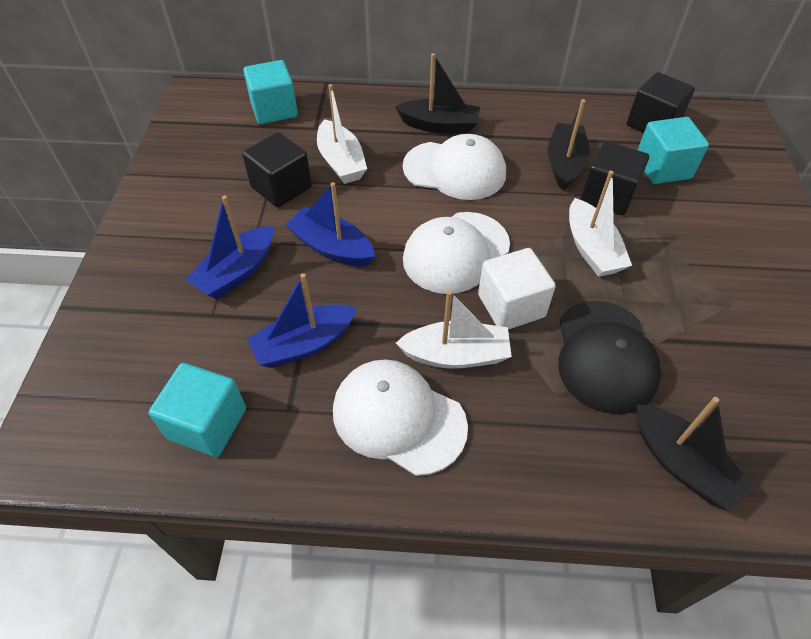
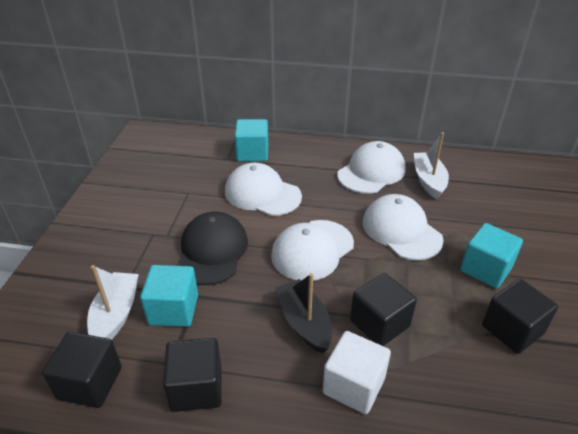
black boat: 3 -> 1
black cube: 3 -> 4
blue boat: 3 -> 0
white boat: 3 -> 2
white cap: 3 -> 4

